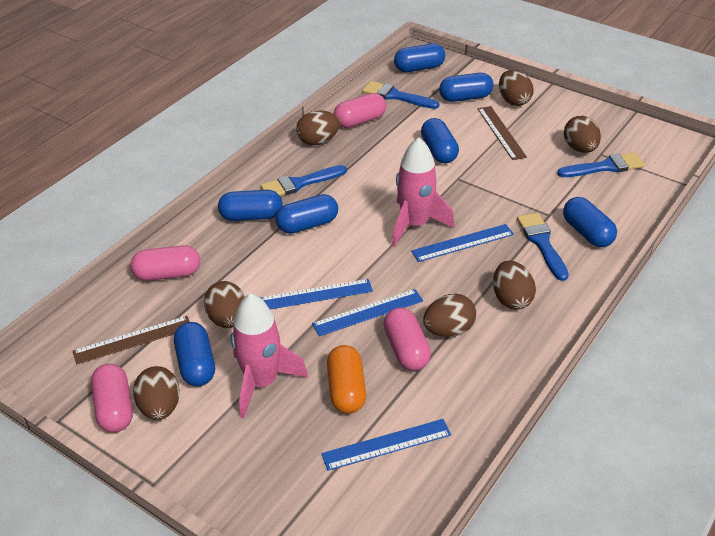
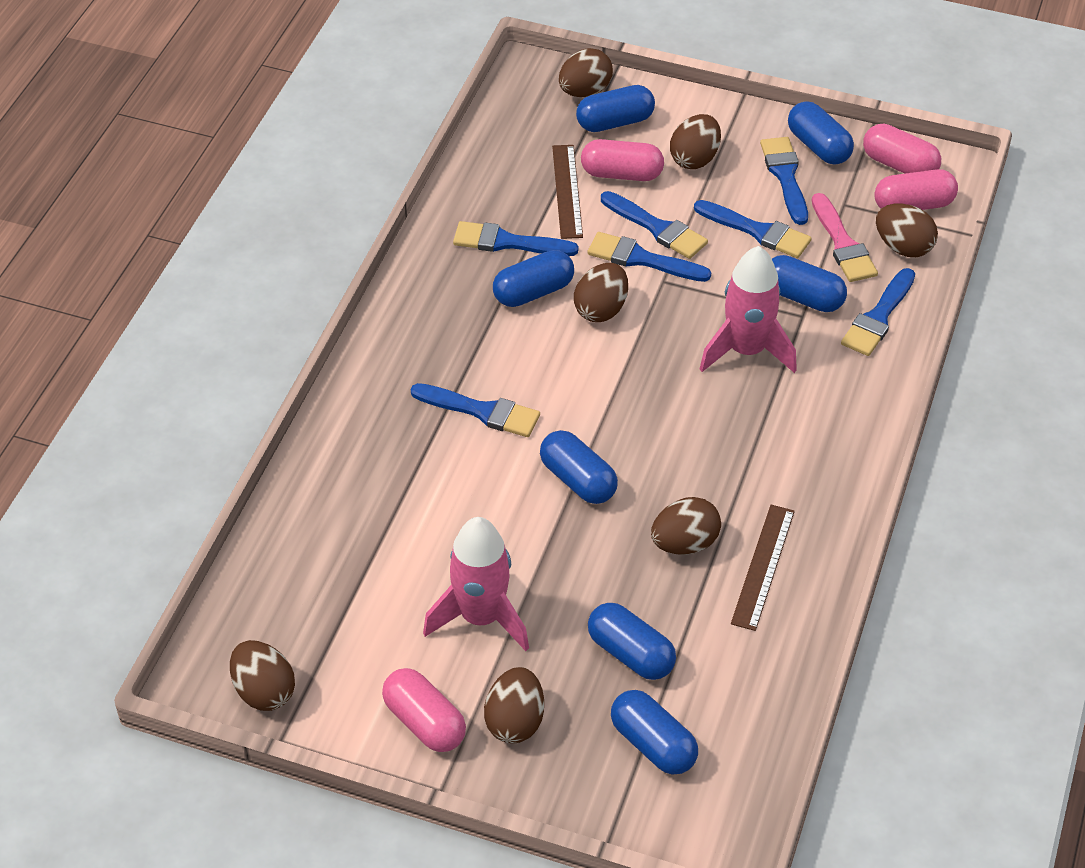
blue brush: 4 -> 7
blue ruler: 4 -> 0
orange capsule: 1 -> 0
pink brush: 0 -> 1

